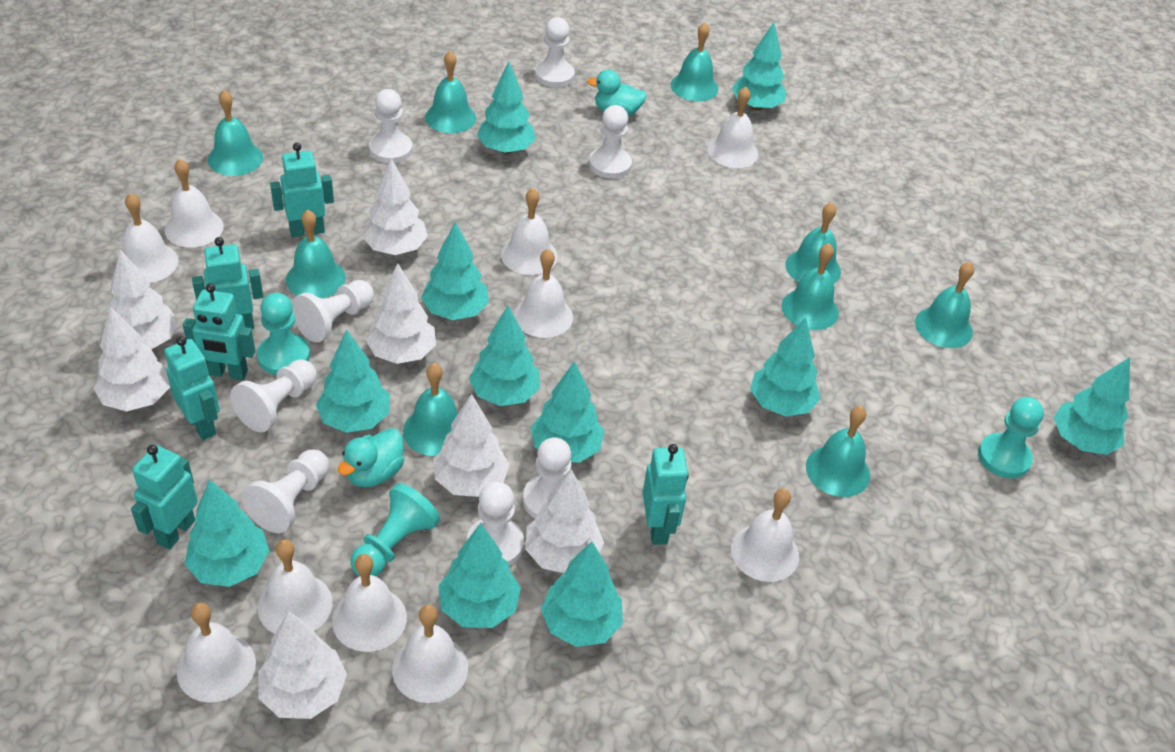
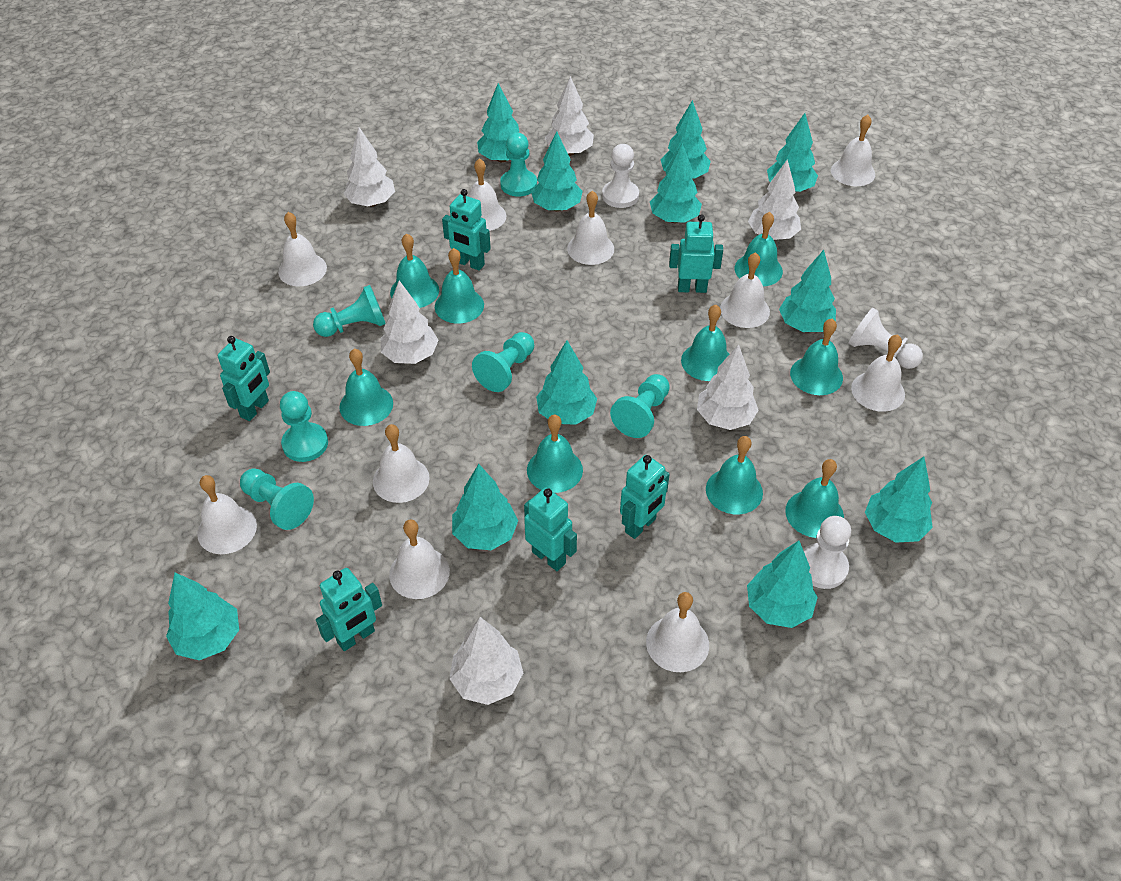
turquoise duck: 2 -> 0
turquoise pawn: 3 -> 6
white pawn: 8 -> 3
white tree: 7 -> 6

